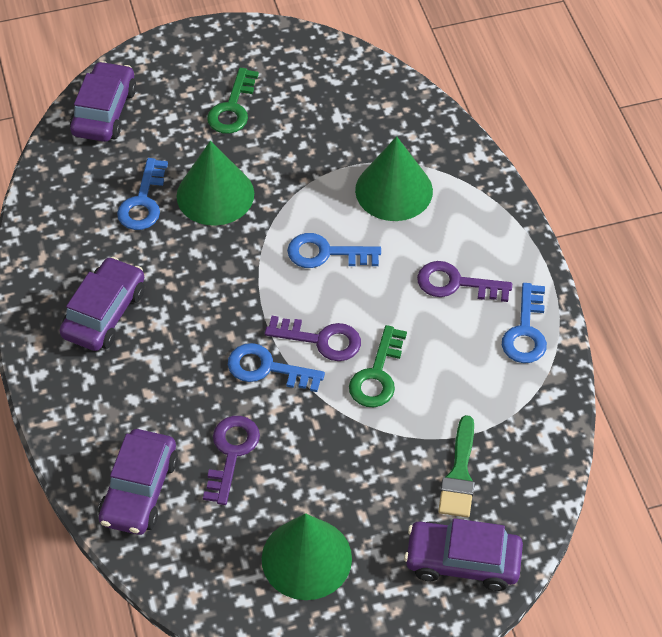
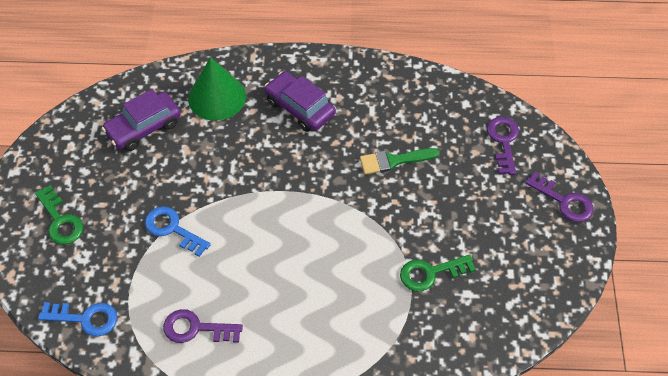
blue key: 4 -> 2
green cone: 3 -> 1
purple car: 4 -> 2

